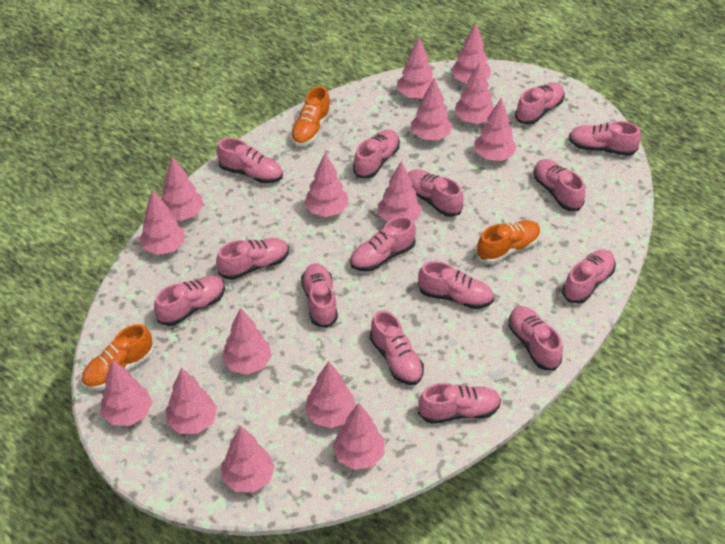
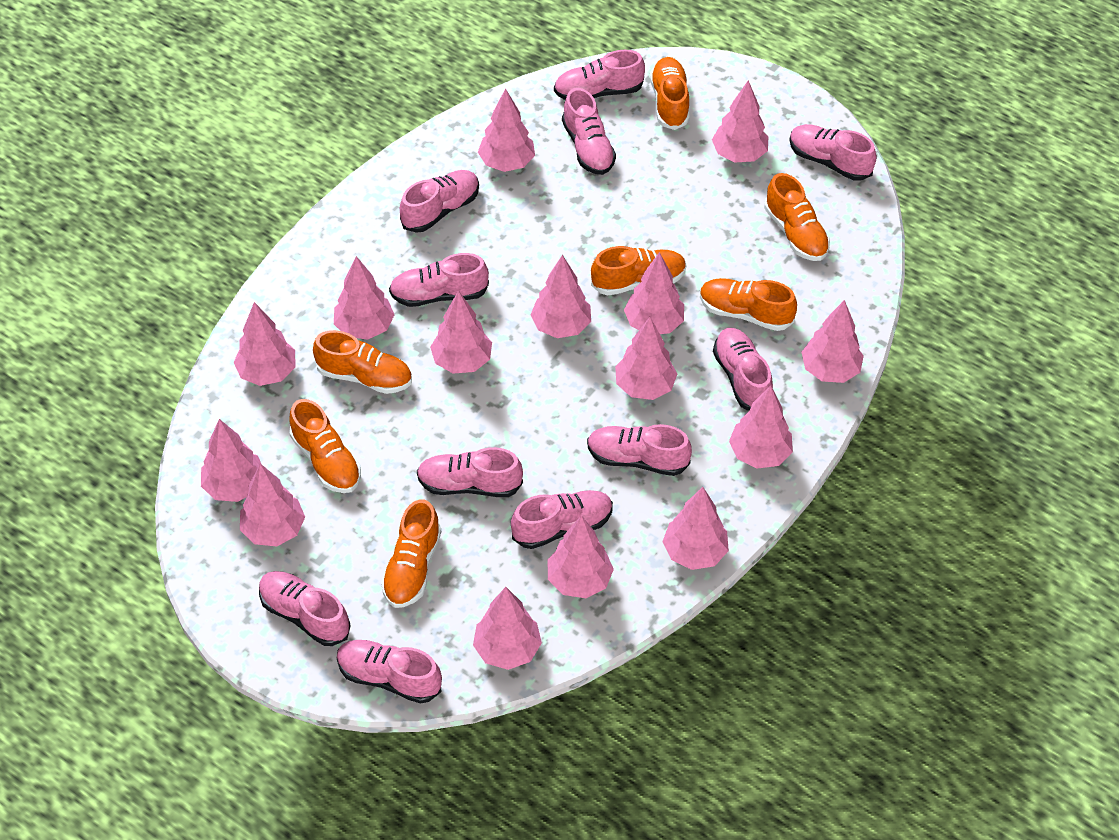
orange shoe: 3 -> 7
pink shoe: 15 -> 11

